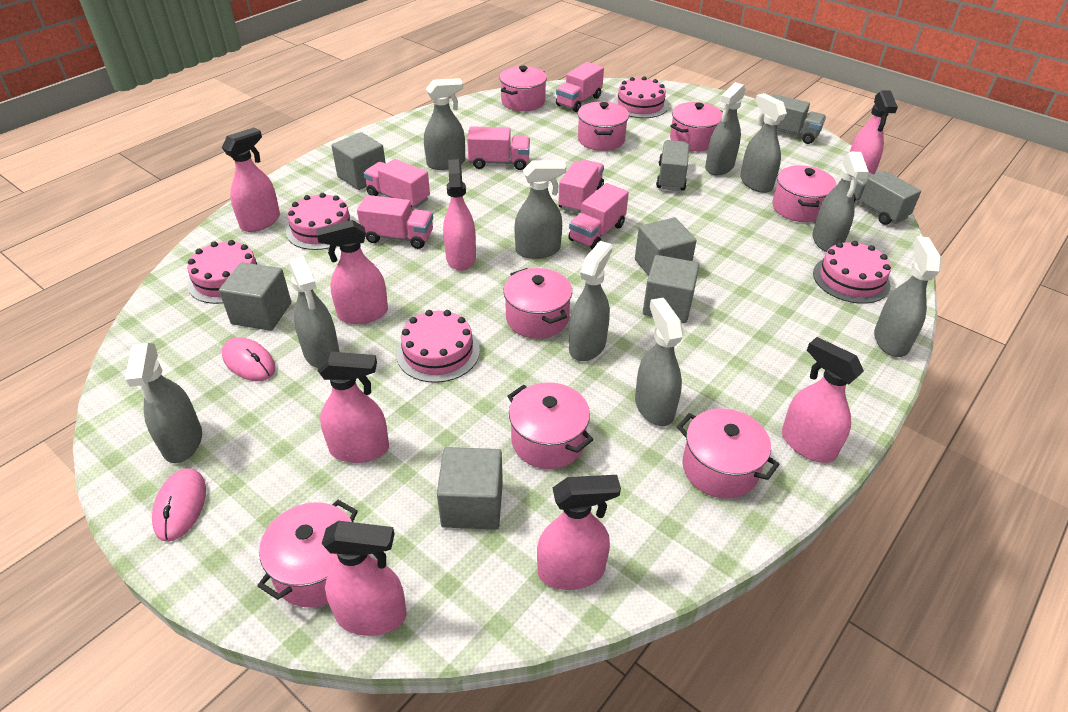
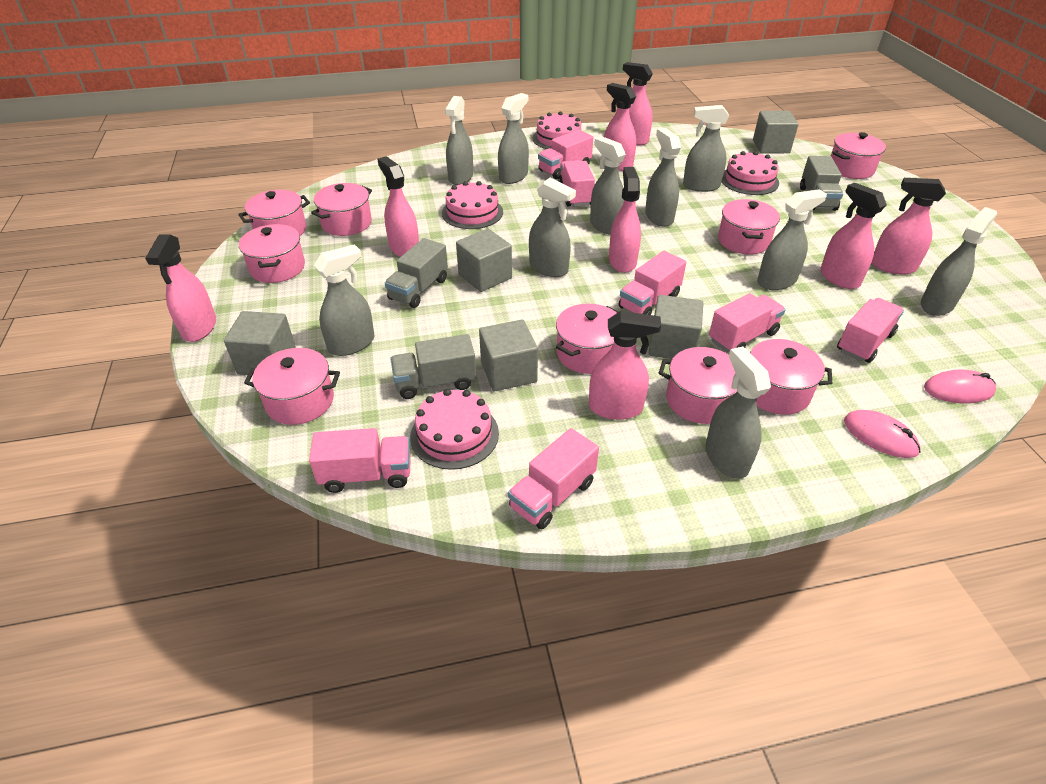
pink cake: 5 -> 4
pink pot: 8 -> 9
pink truck: 6 -> 7

